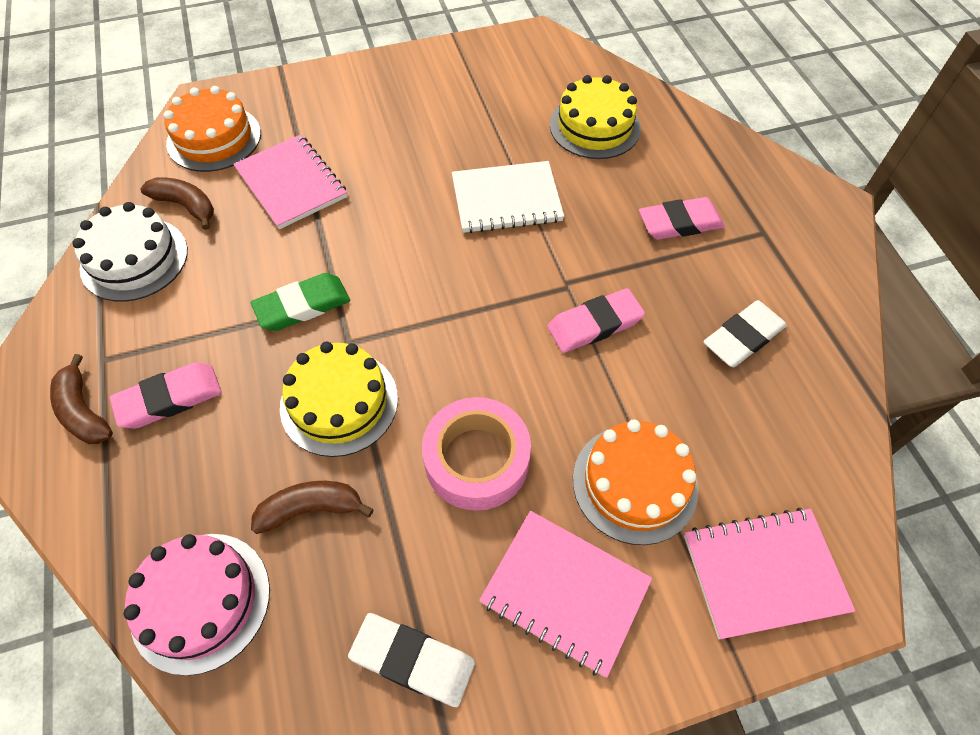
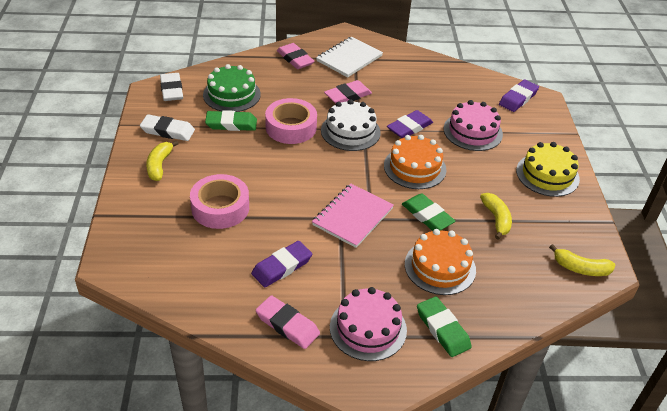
brown banana: 3 -> 0
green cake: 0 -> 1
green eraser: 1 -> 3
pink cake: 1 -> 2
pink notebook: 3 -> 1
pink tape: 1 -> 2
purple eraser: 0 -> 3
yellow banana: 0 -> 3
yellow cake: 2 -> 1

